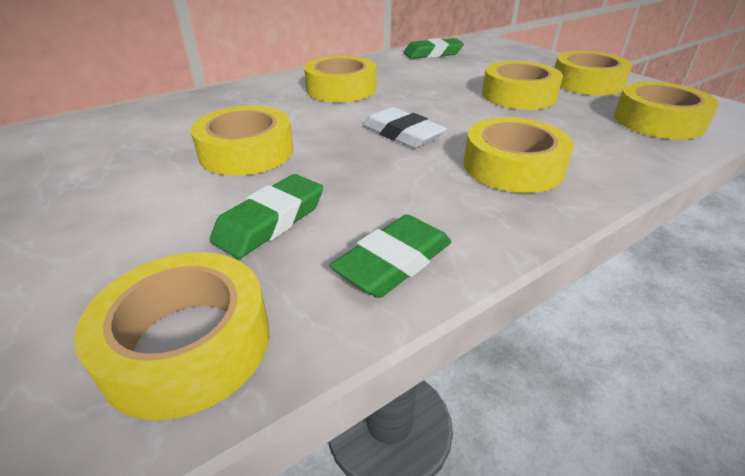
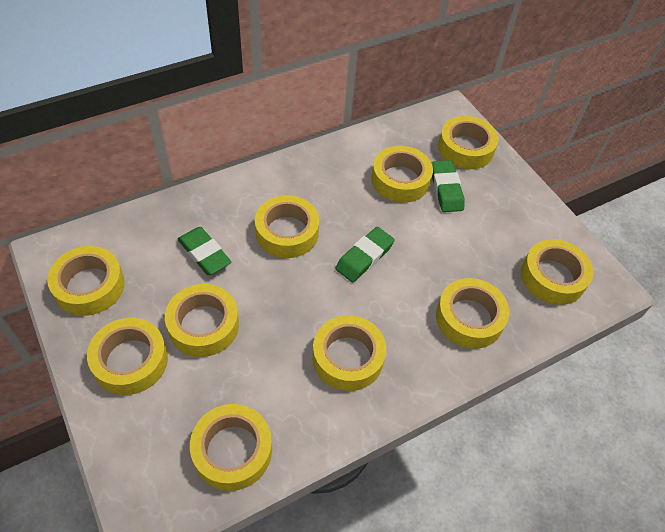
white eraser: 1 -> 0
yellow tape: 7 -> 10

